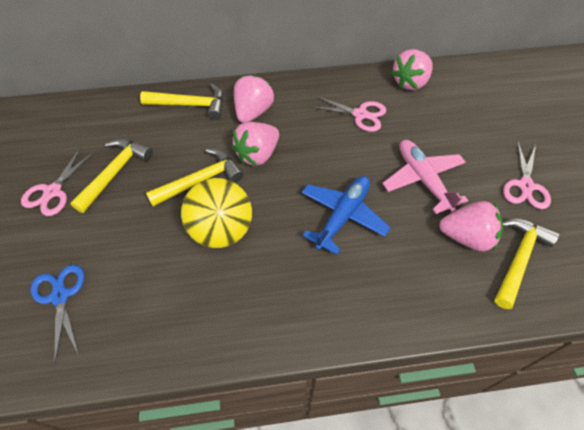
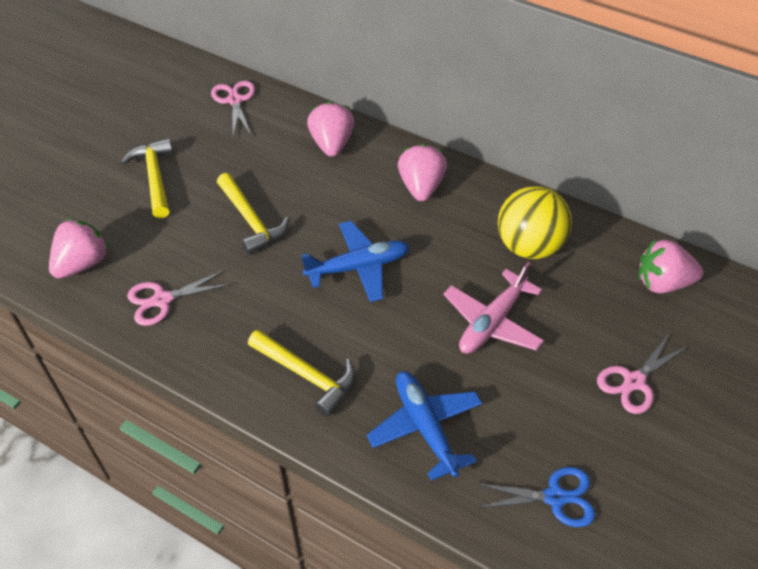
blue plane: 1 -> 2
yellow hammer: 4 -> 3

